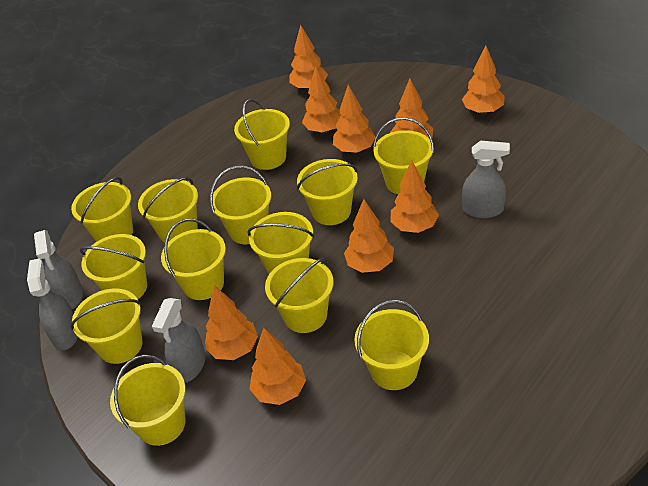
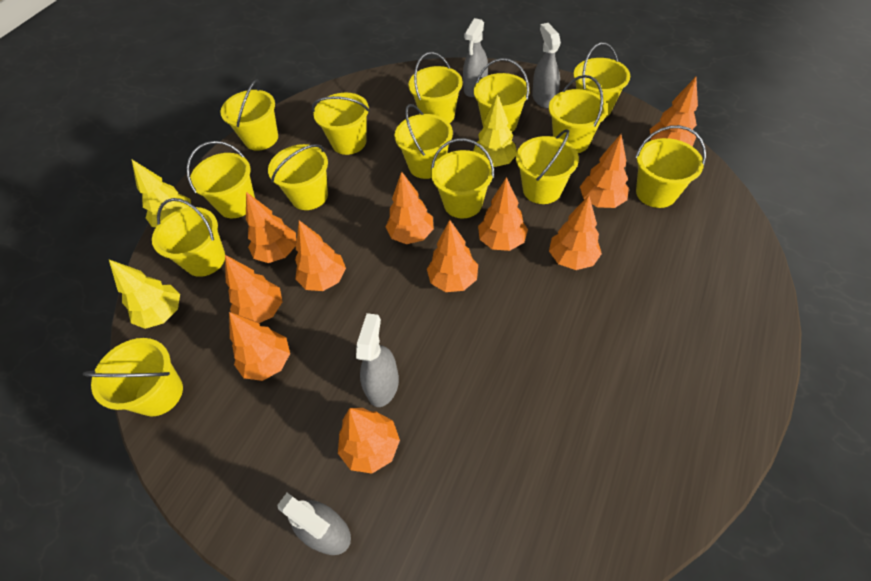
orange tree: 9 -> 11
yellow bucket: 13 -> 14
yellow tree: 0 -> 3

